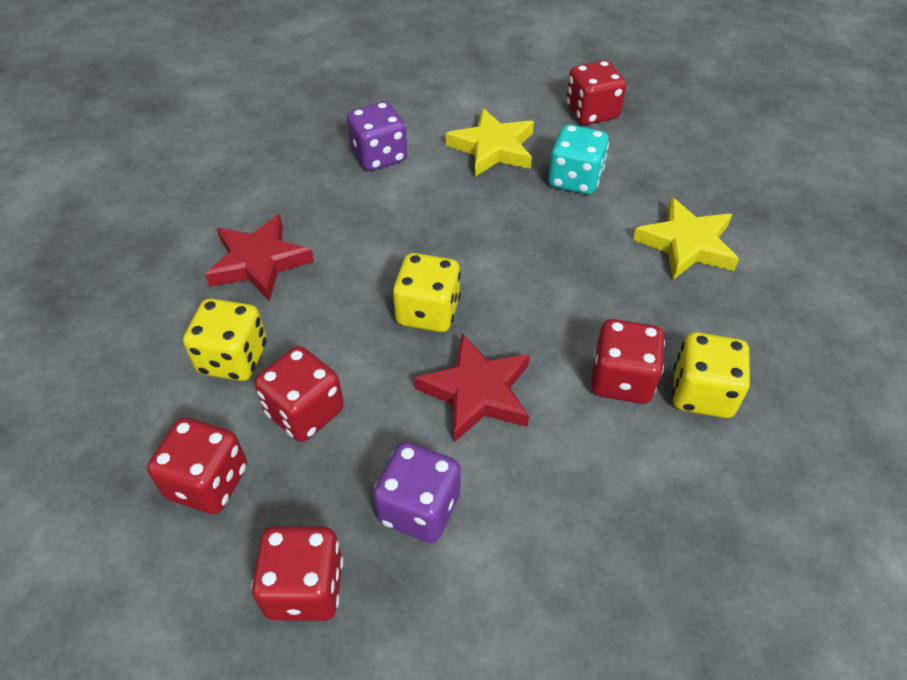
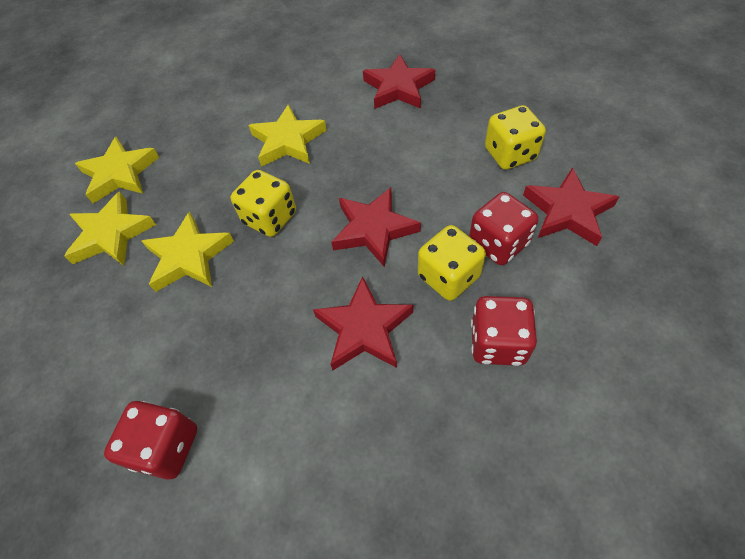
purple dice: 2 -> 0
red dice: 5 -> 3
red star: 2 -> 4
turquoise dice: 1 -> 0
yellow star: 2 -> 4

